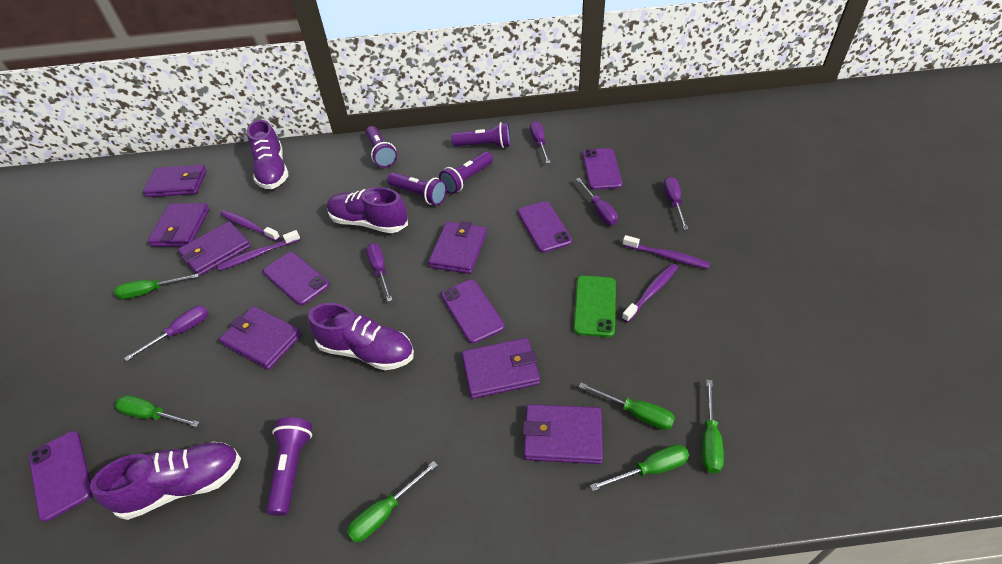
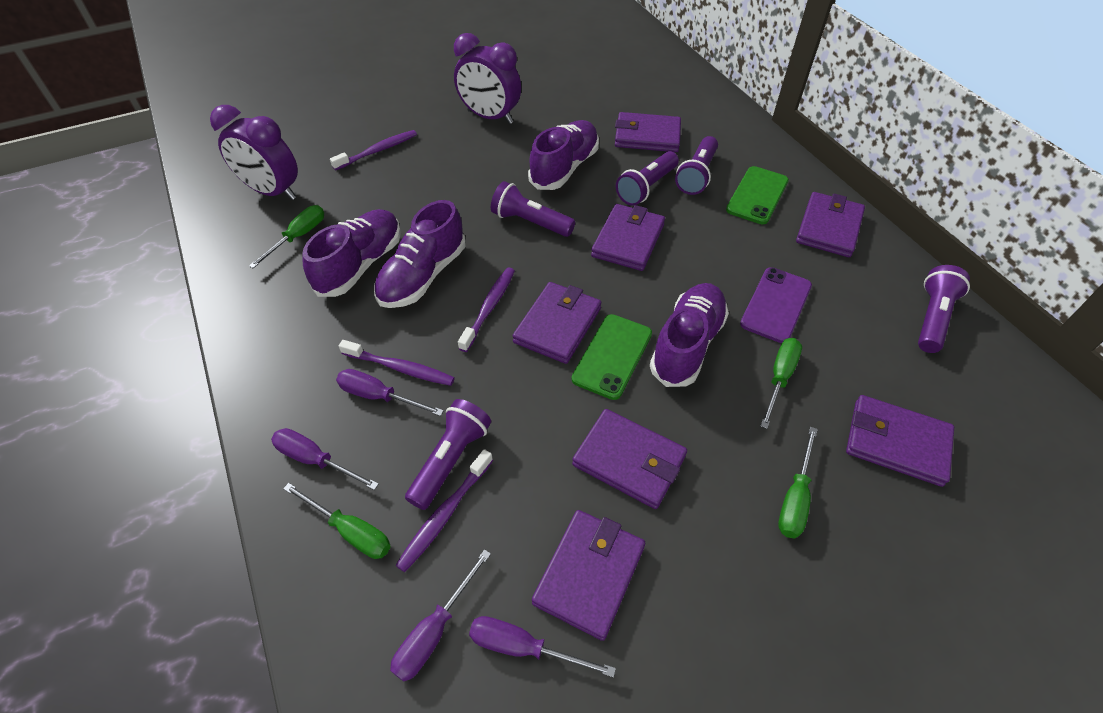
green phone: 1 -> 2
green screwdriver: 6 -> 4
purple clock: 0 -> 2
purple phone: 5 -> 1
purple screwdriver: 5 -> 4

